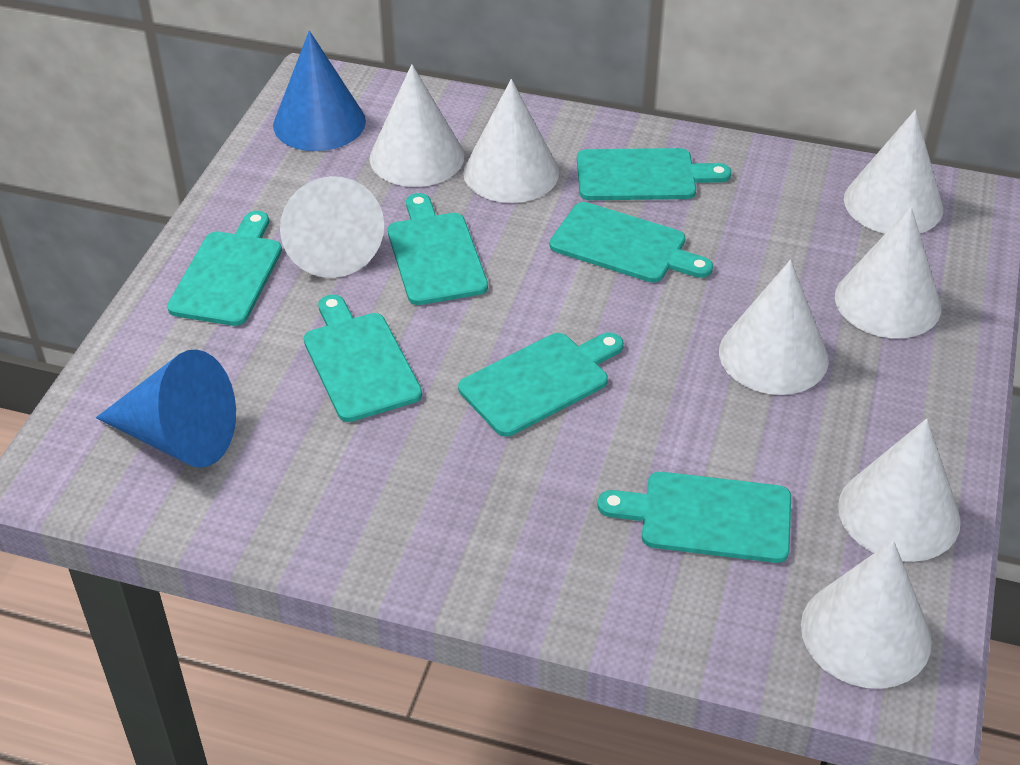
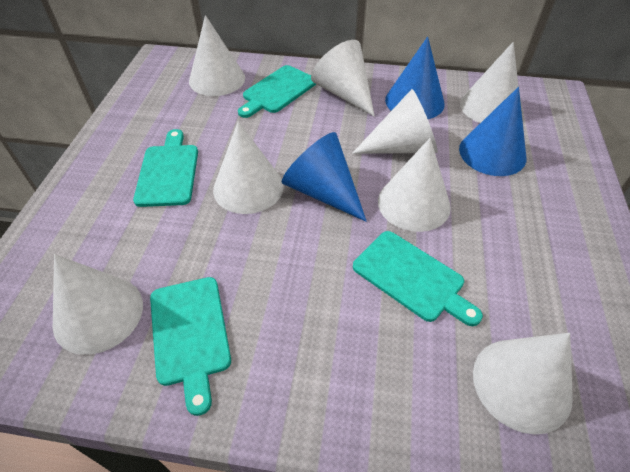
blue cone: 2 -> 3
turquoise cutting board: 7 -> 4

